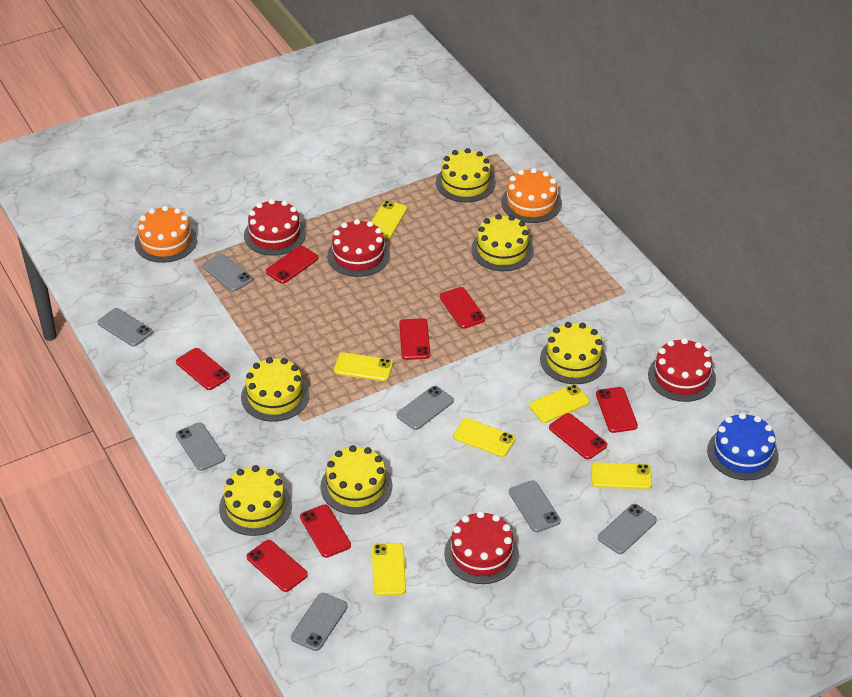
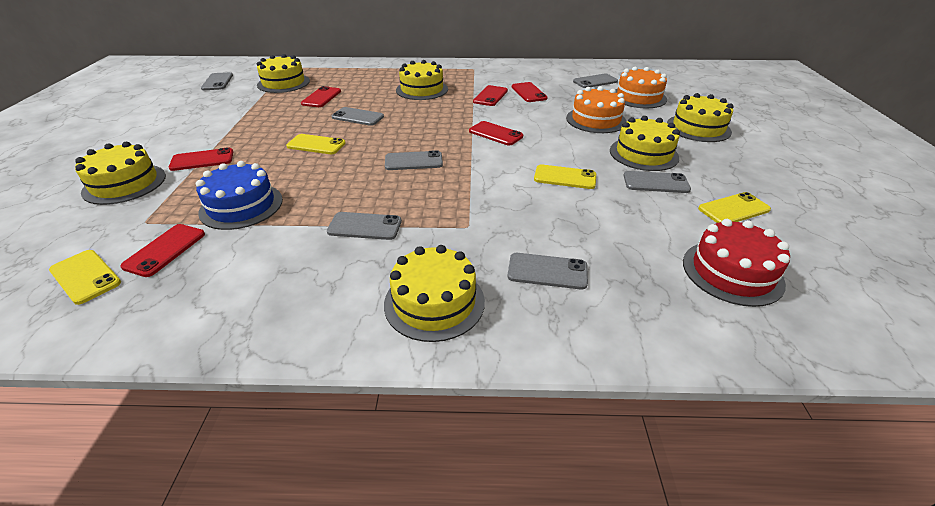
red cake: 4 -> 1
red phone: 8 -> 6
yellow phone: 6 -> 4

